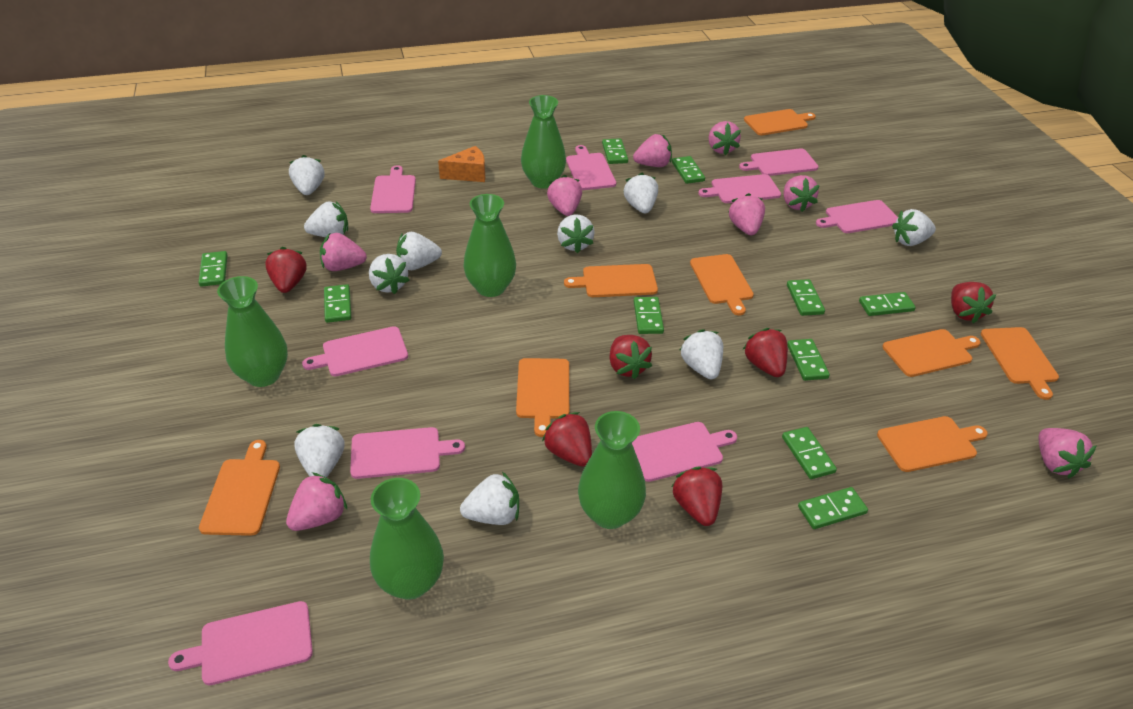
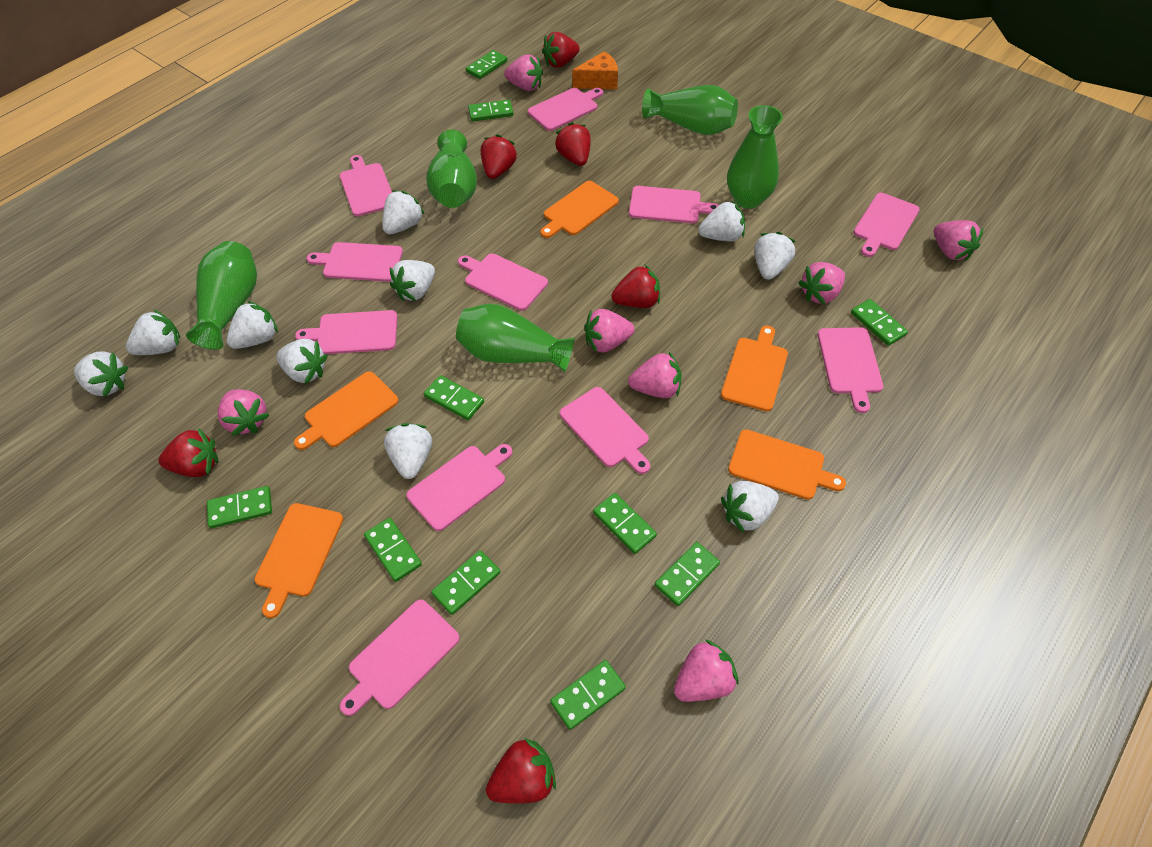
orange cutting board: 8 -> 5
pink cutting board: 9 -> 11
pink strawberry: 8 -> 7

